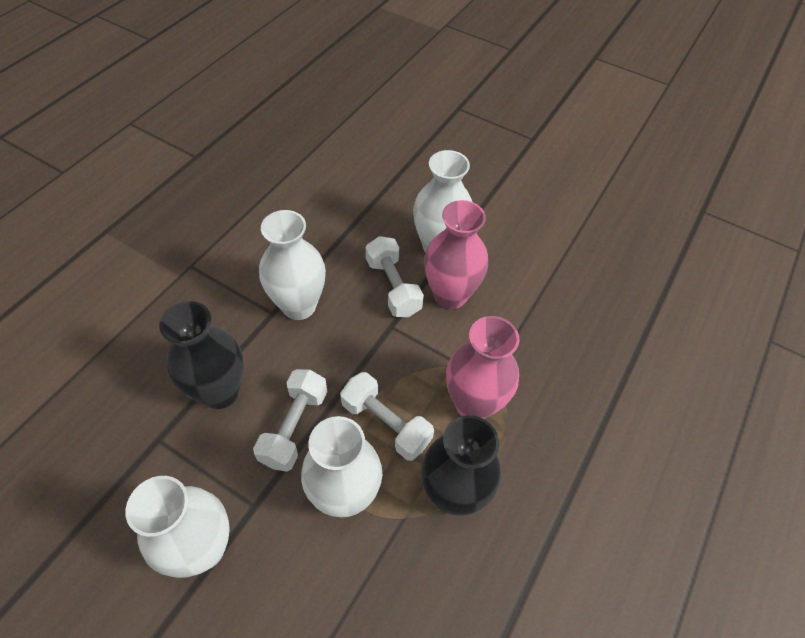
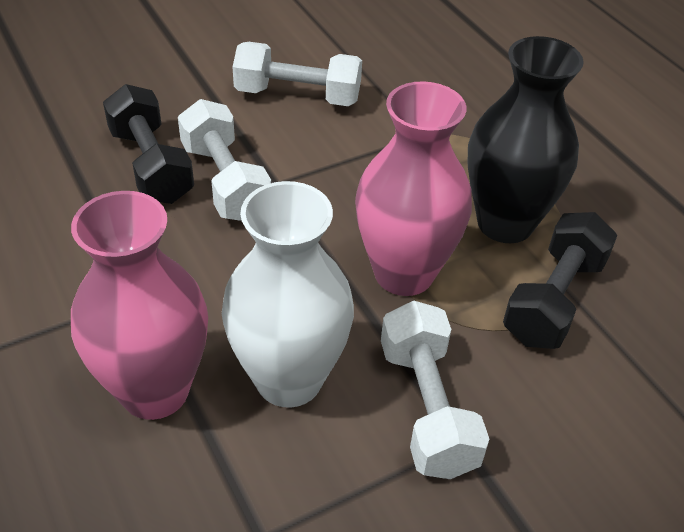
black dumbbell: 0 -> 2
black vase: 2 -> 1
white vase: 4 -> 1

